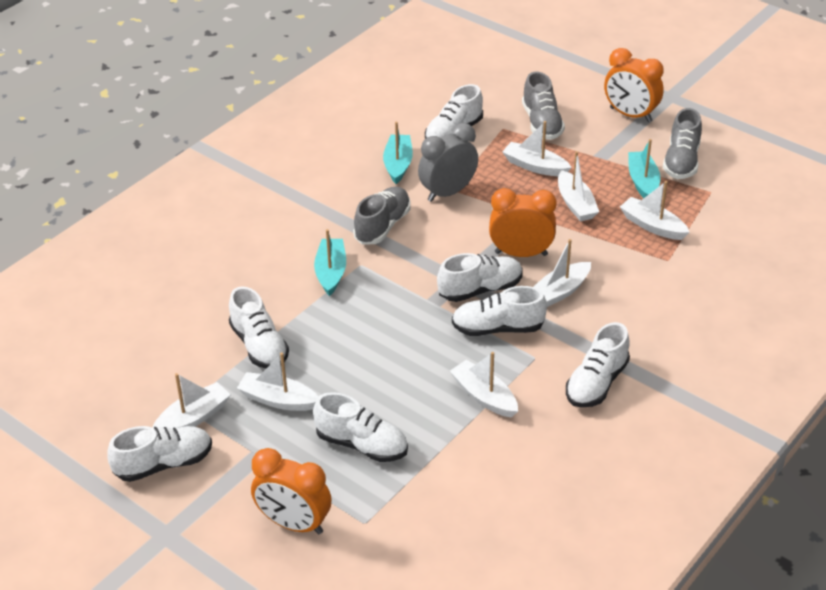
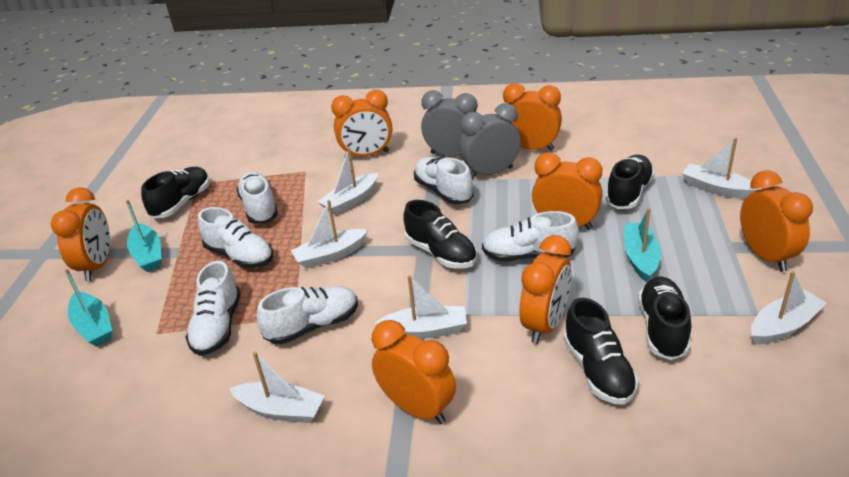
black shoe: 0 -> 5
grey clock: 1 -> 2
grey shoe: 3 -> 0
orange clock: 3 -> 7
white boat: 7 -> 6
white shoe: 7 -> 6

